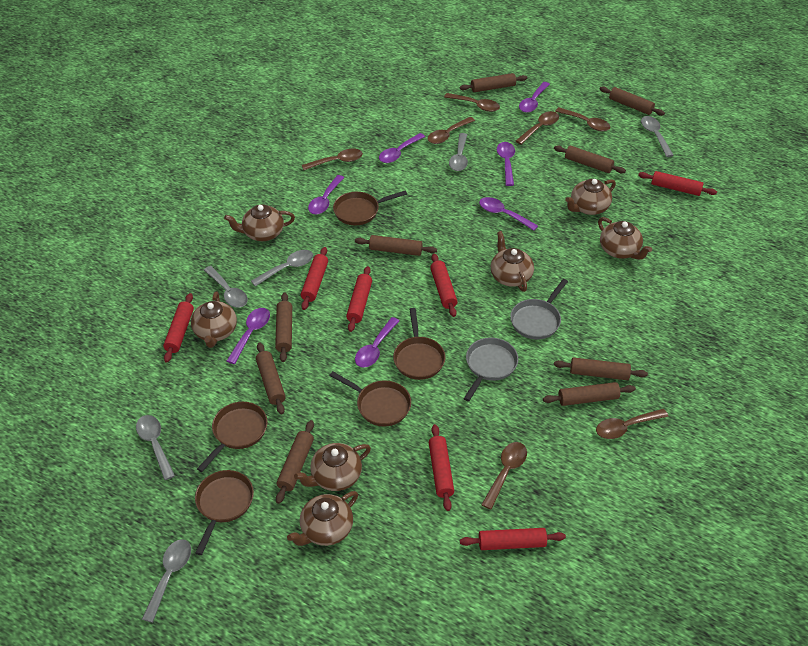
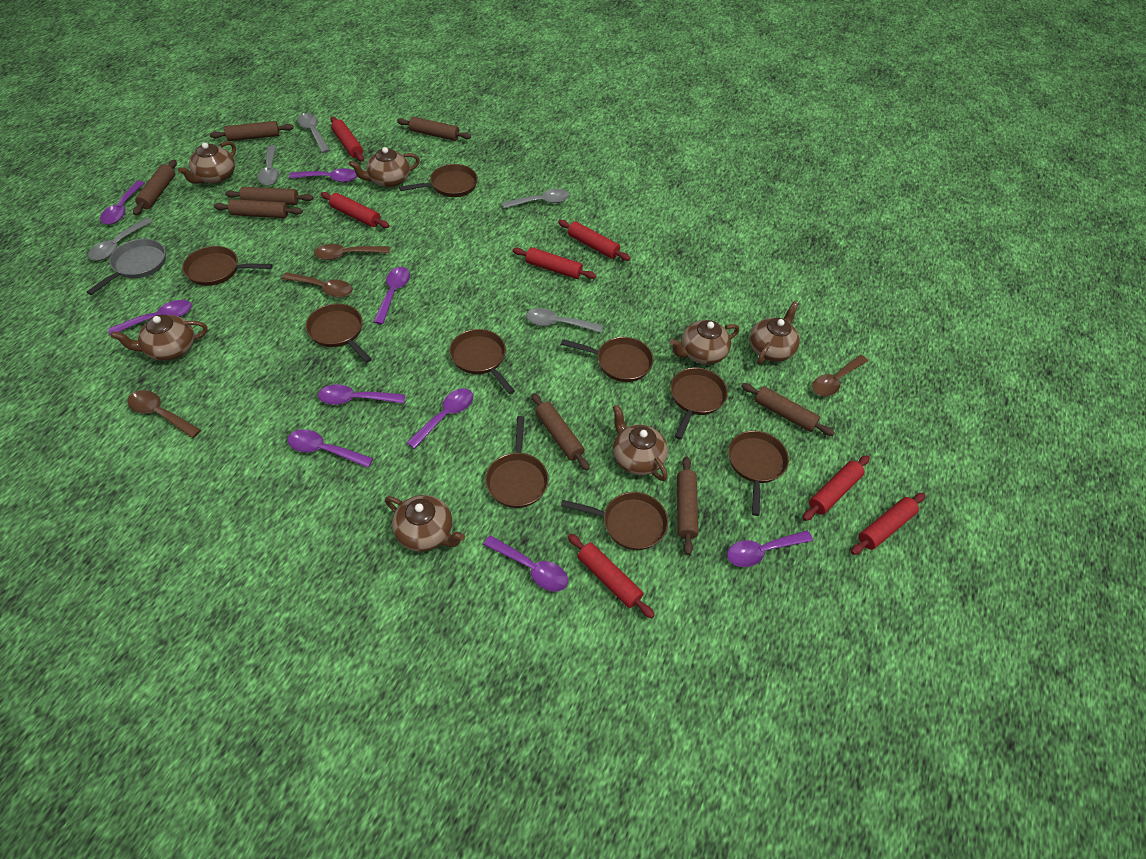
brown pan: 5 -> 9
brown rolling pin: 9 -> 8
brown spoon: 7 -> 4
grey pan: 2 -> 1
grey spoon: 6 -> 5
purple spoon: 7 -> 9

